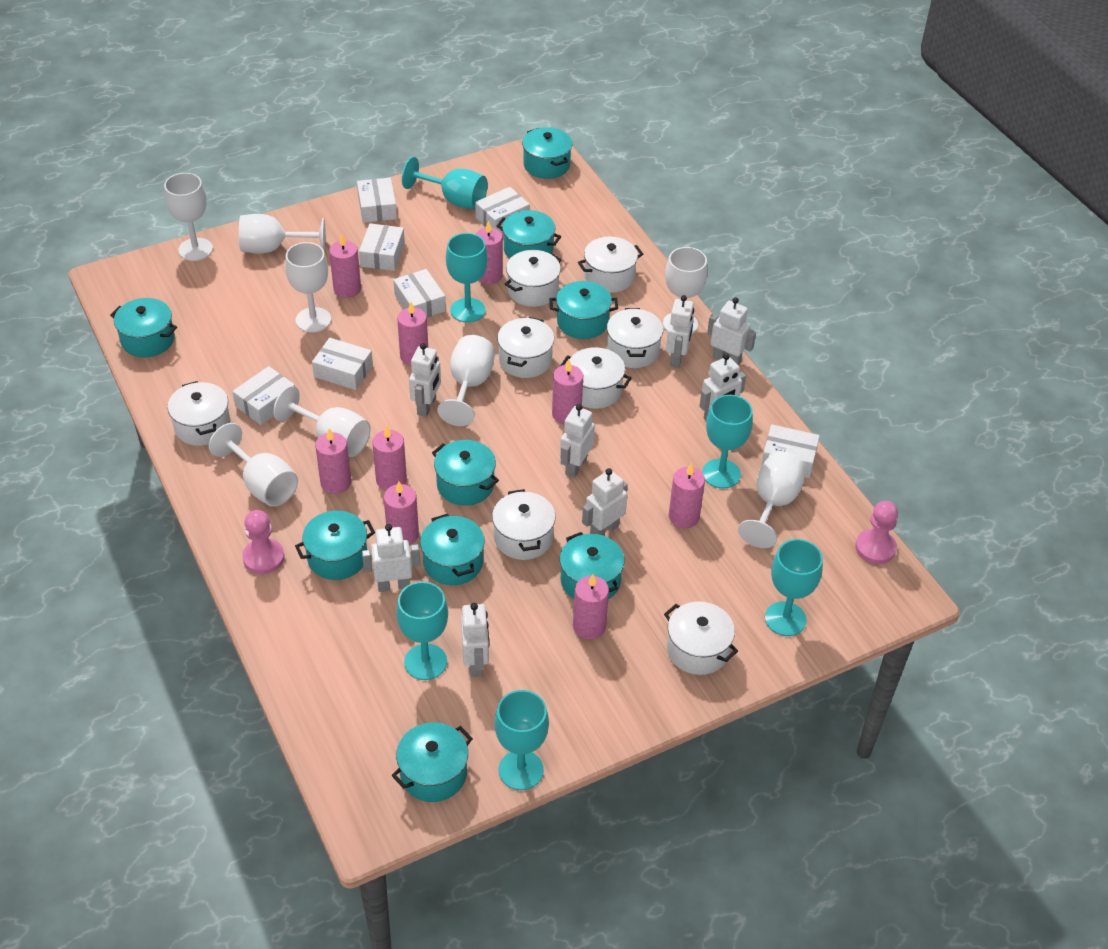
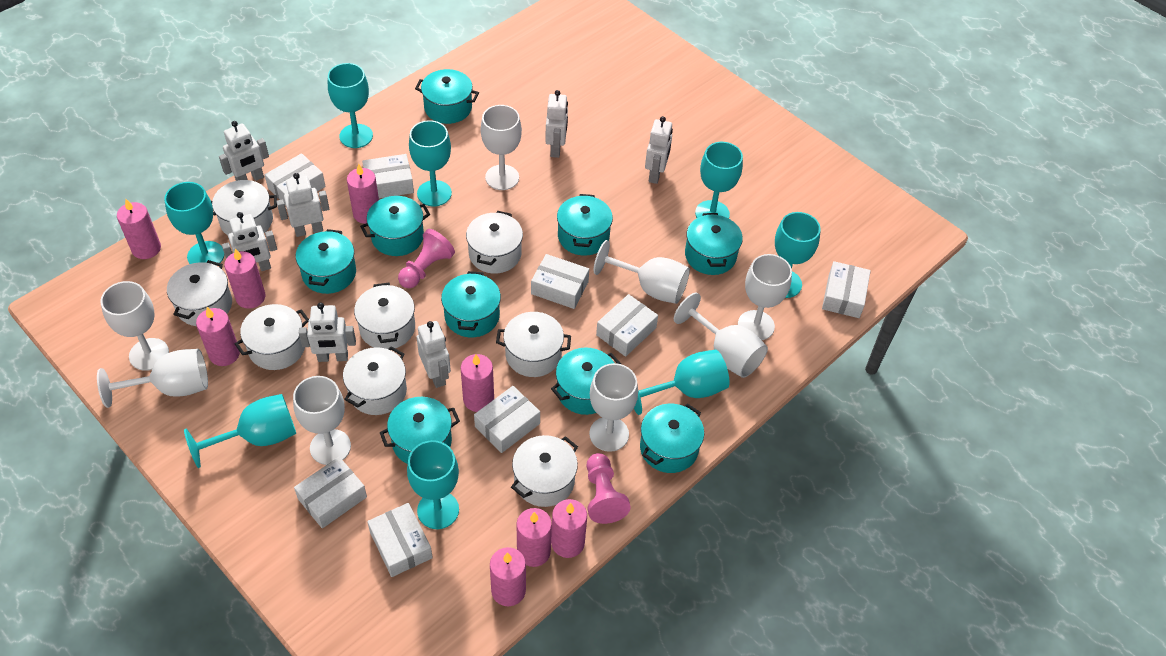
pink candle: 9 -> 8
turquoise goblet: 6 -> 8
white box: 7 -> 8
white robot: 8 -> 7

